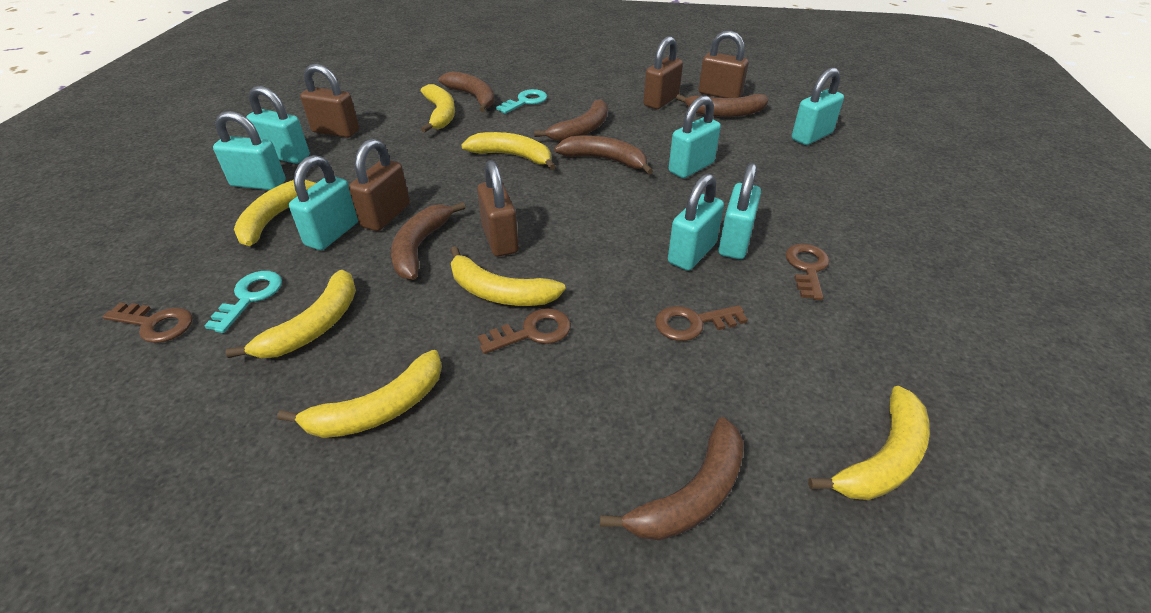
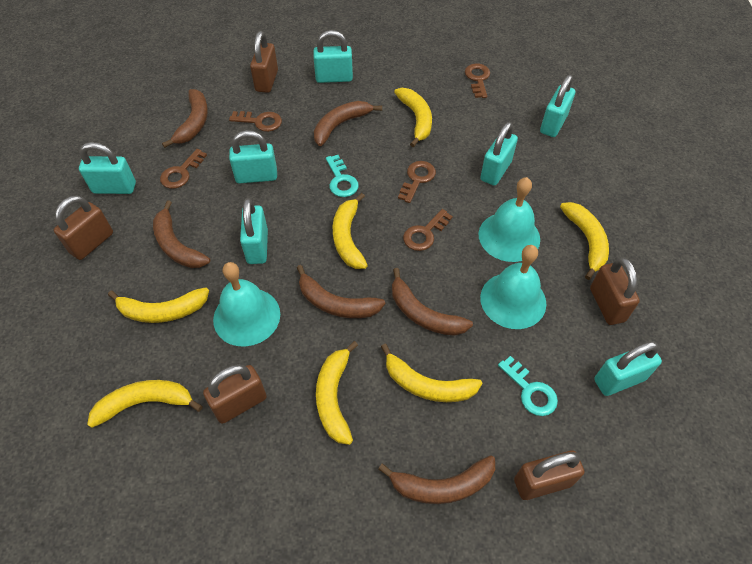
brown key: 4 -> 5
turquoise bell: 0 -> 3

